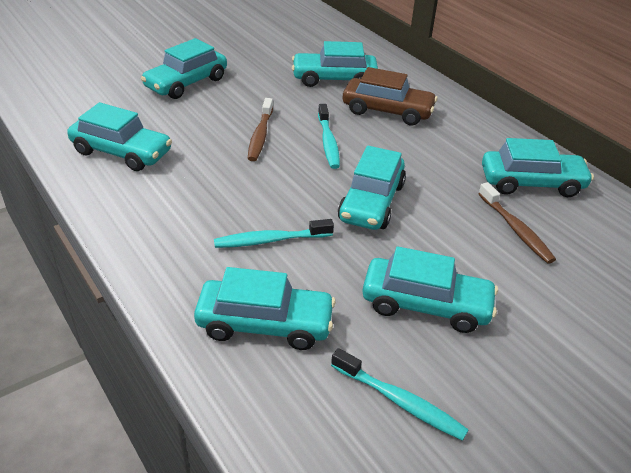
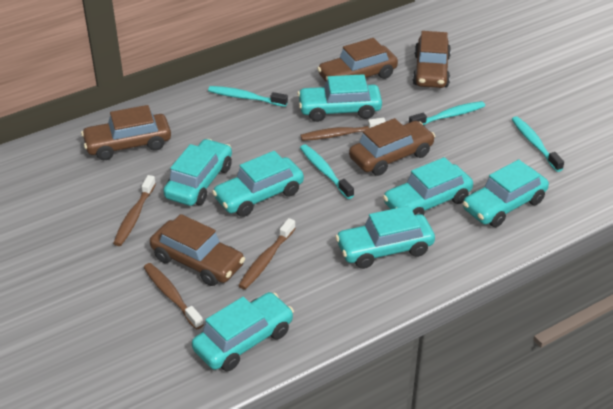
brown car: 1 -> 5
brown toothbrush: 2 -> 4
turquoise toothbrush: 3 -> 4

